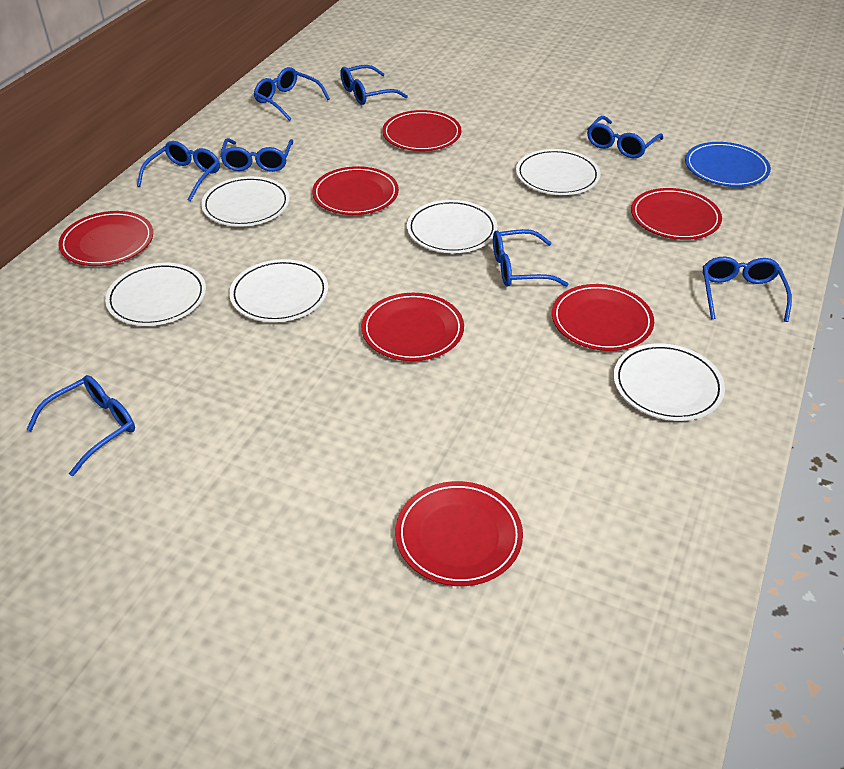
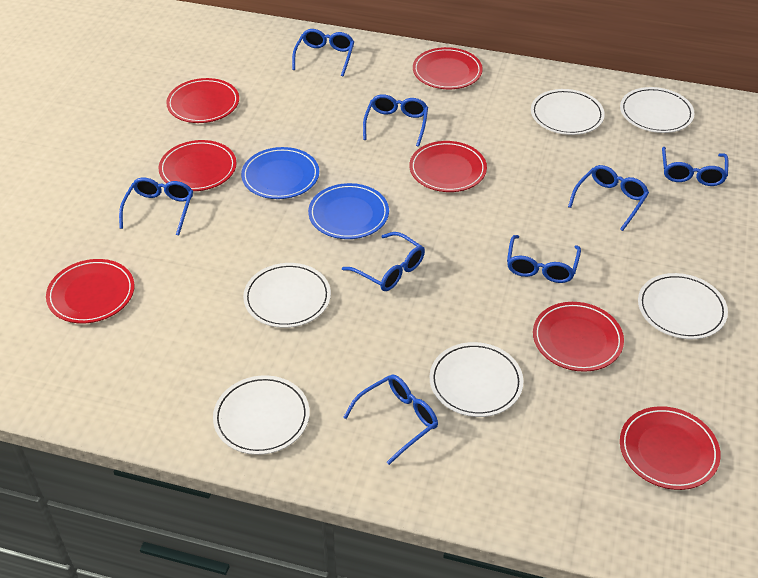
blue plate: 1 -> 2

